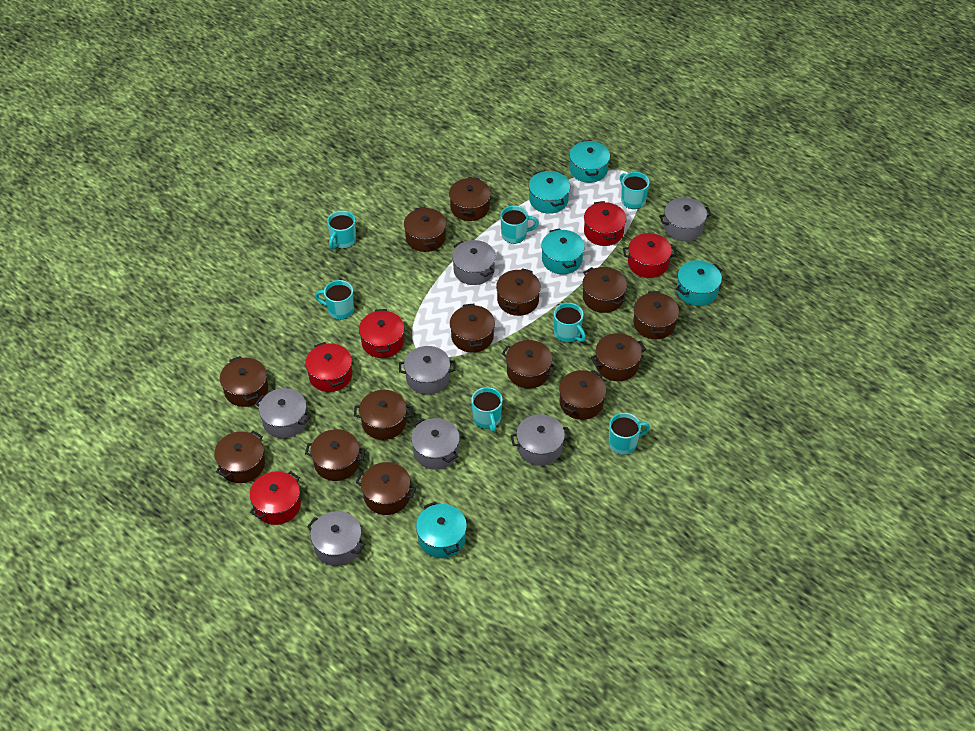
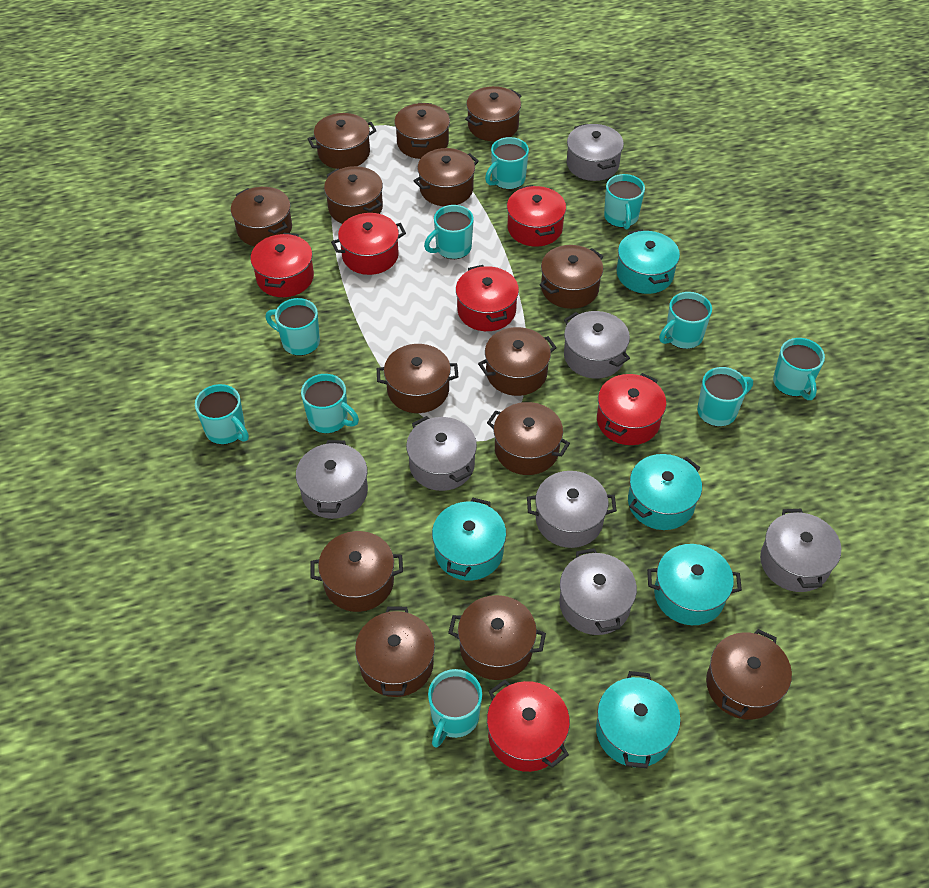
red pot: 5 -> 6
turquoise mug: 7 -> 10

